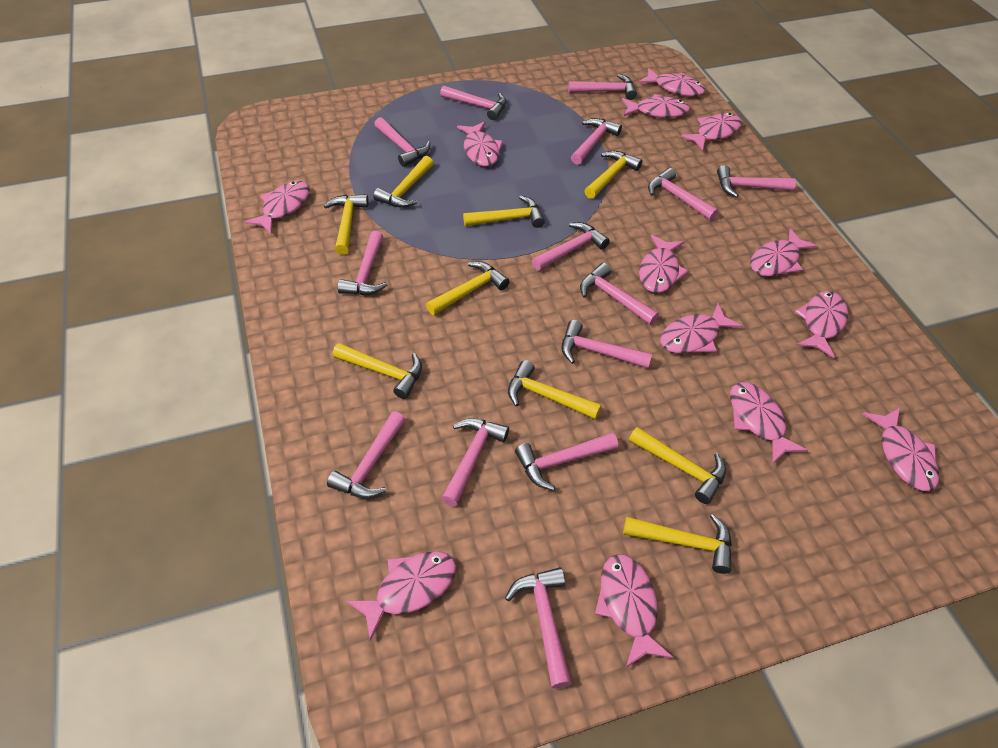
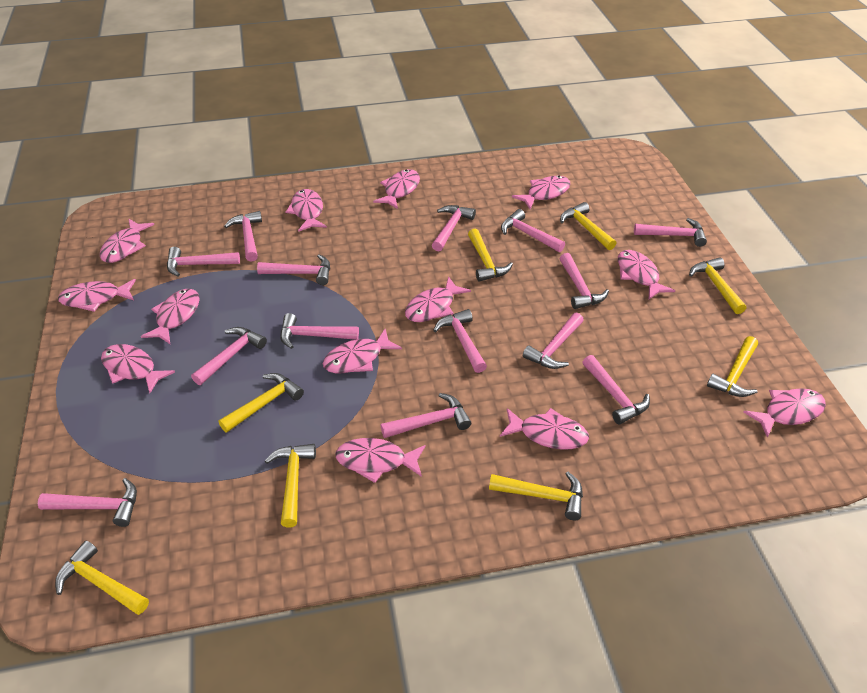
yellow hammer: 9 -> 8

